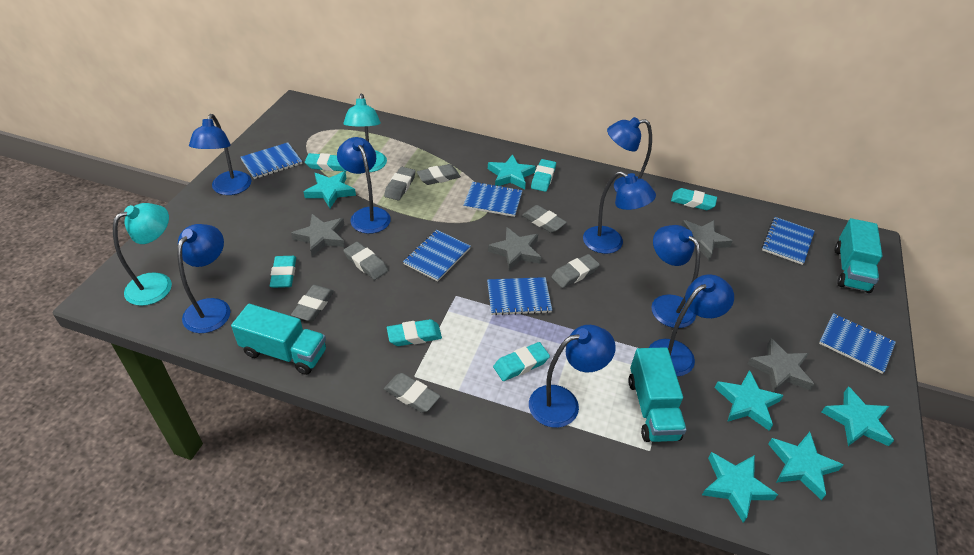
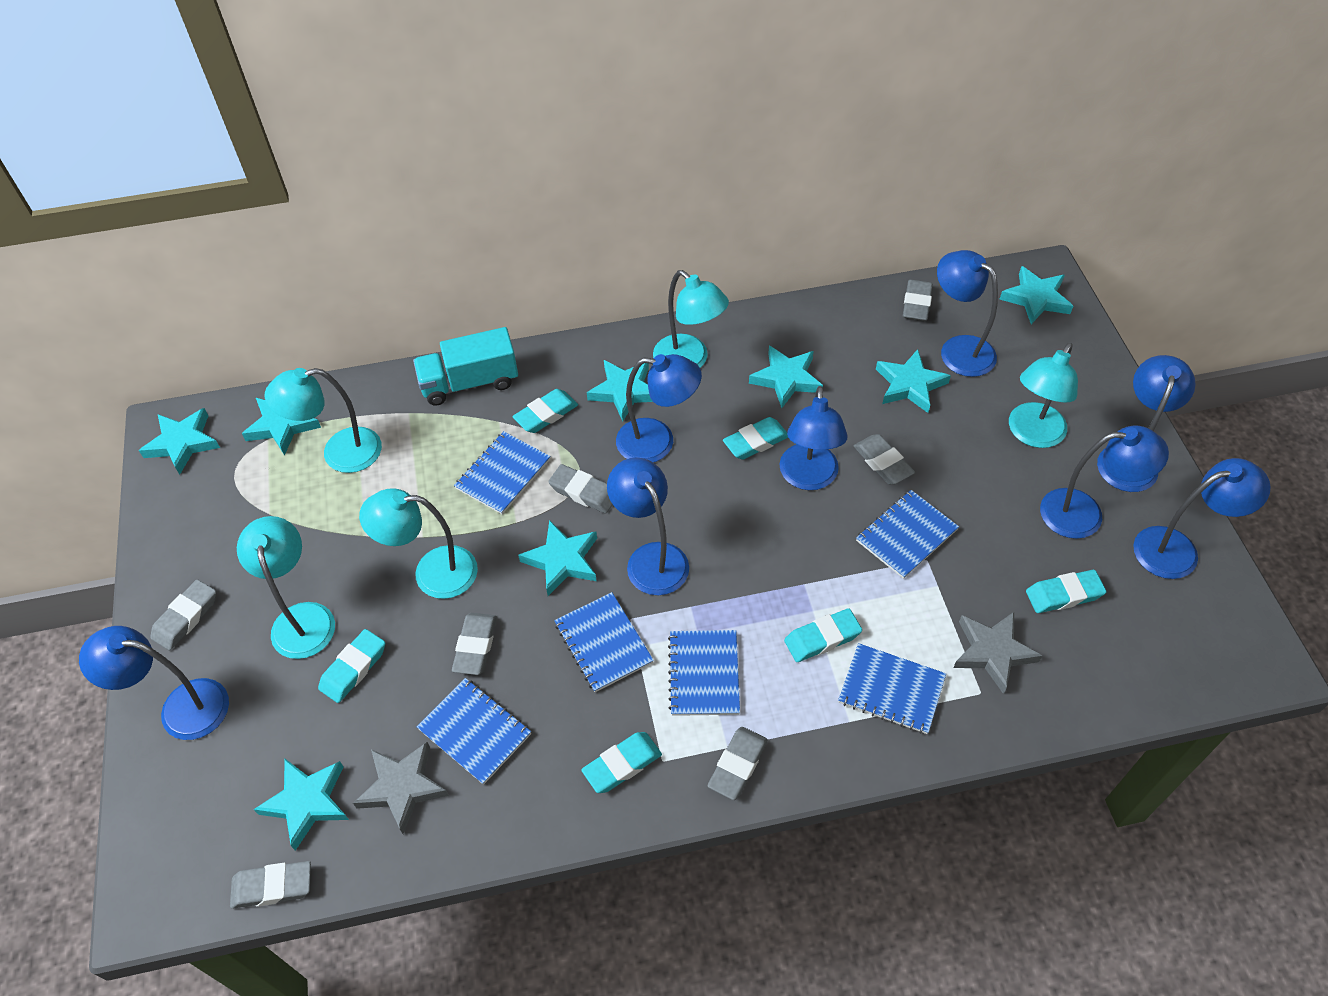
grey star: 4 -> 2
turquoise lamp: 2 -> 5
turquoise star: 6 -> 8
turquoise truck: 3 -> 1

